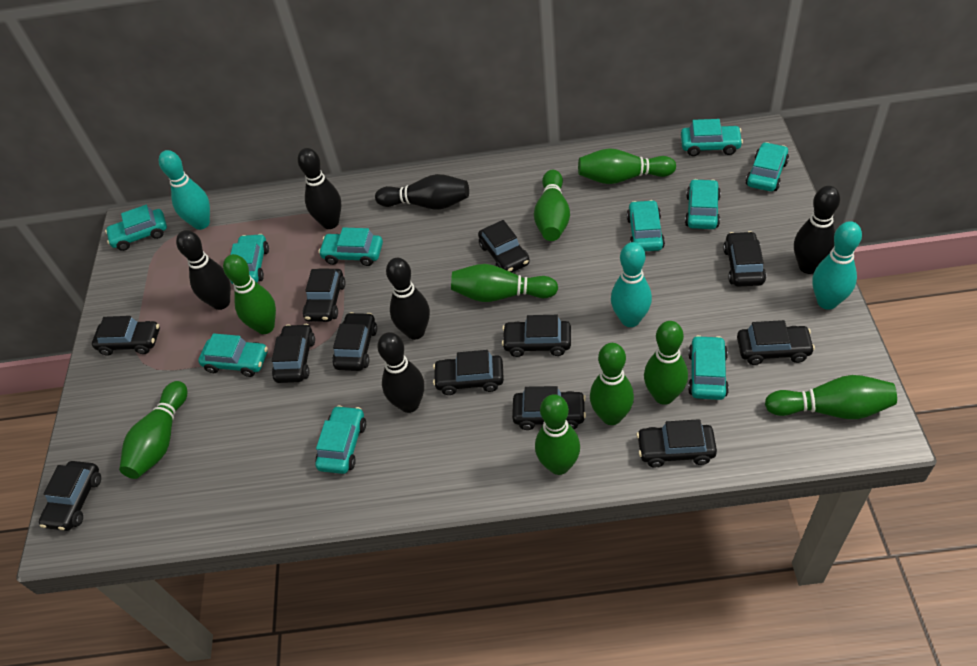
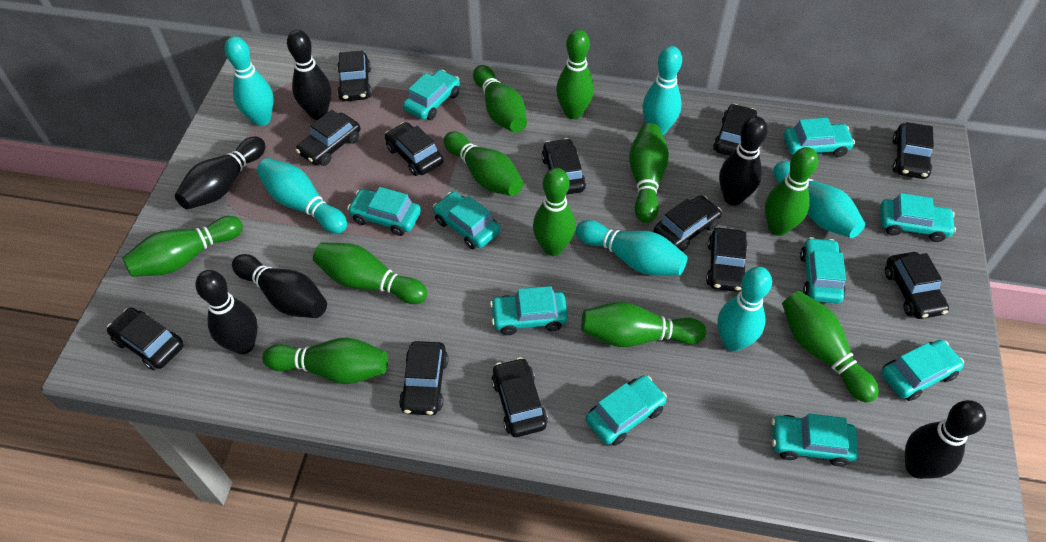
green bowling pin: 9 -> 11
turquoise bowling pin: 3 -> 6

